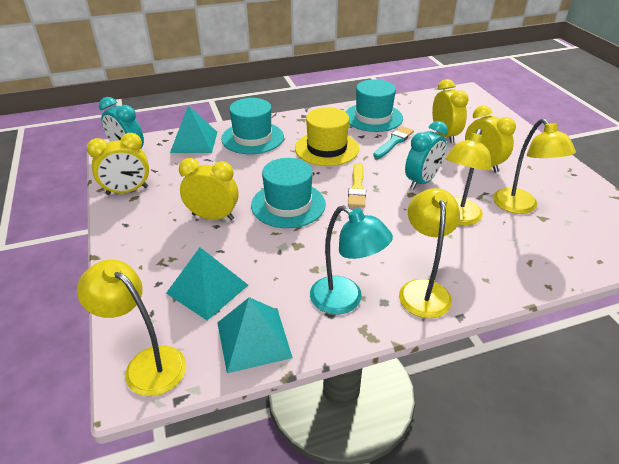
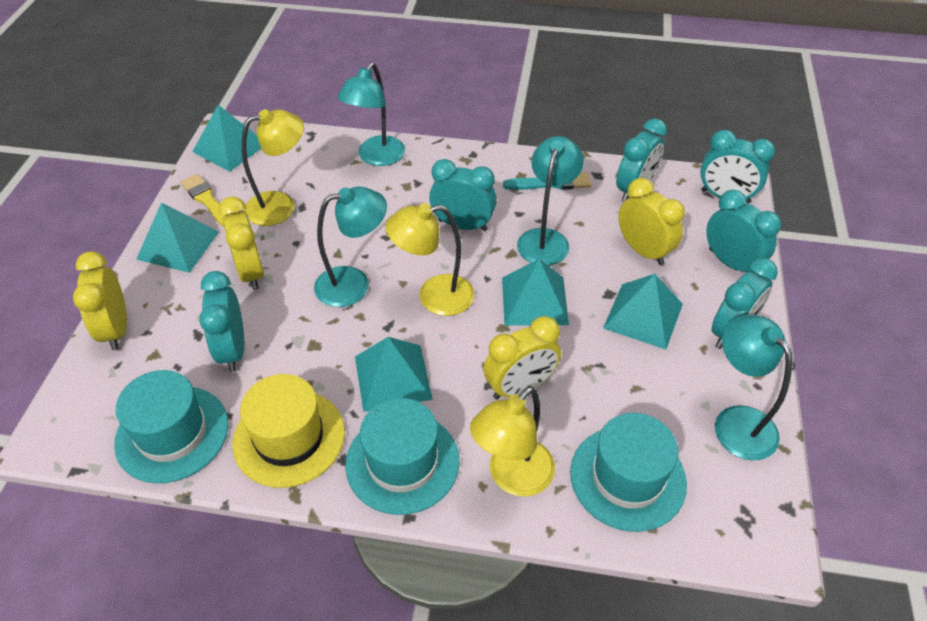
turquoise clock: 2 -> 6
turquoise lamp: 1 -> 4
turquoise pyramid: 3 -> 5
yellow lamp: 4 -> 3

